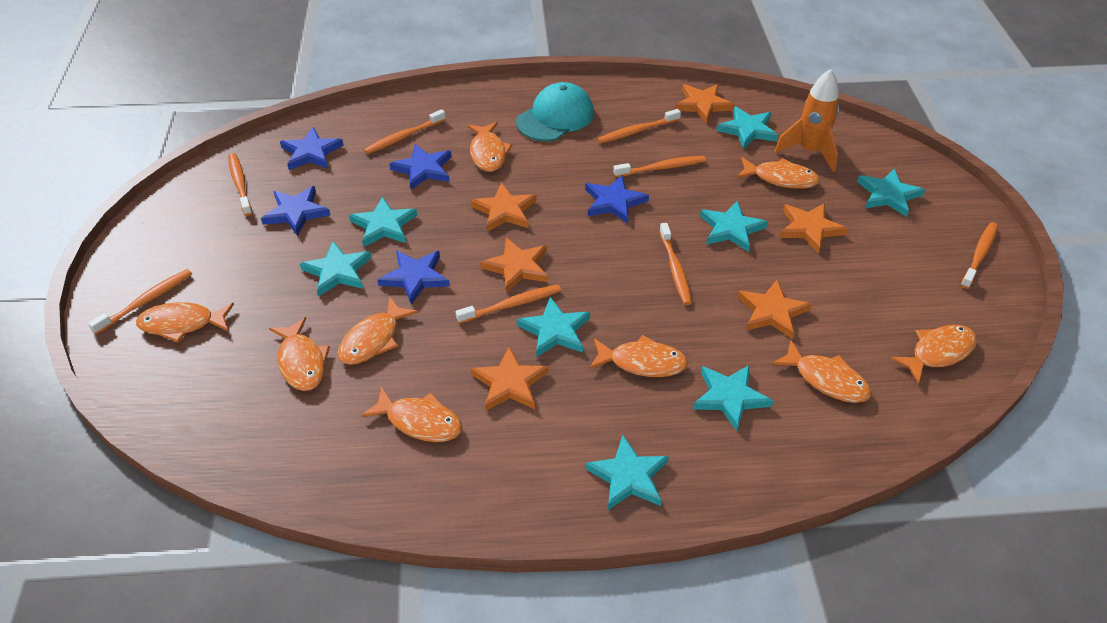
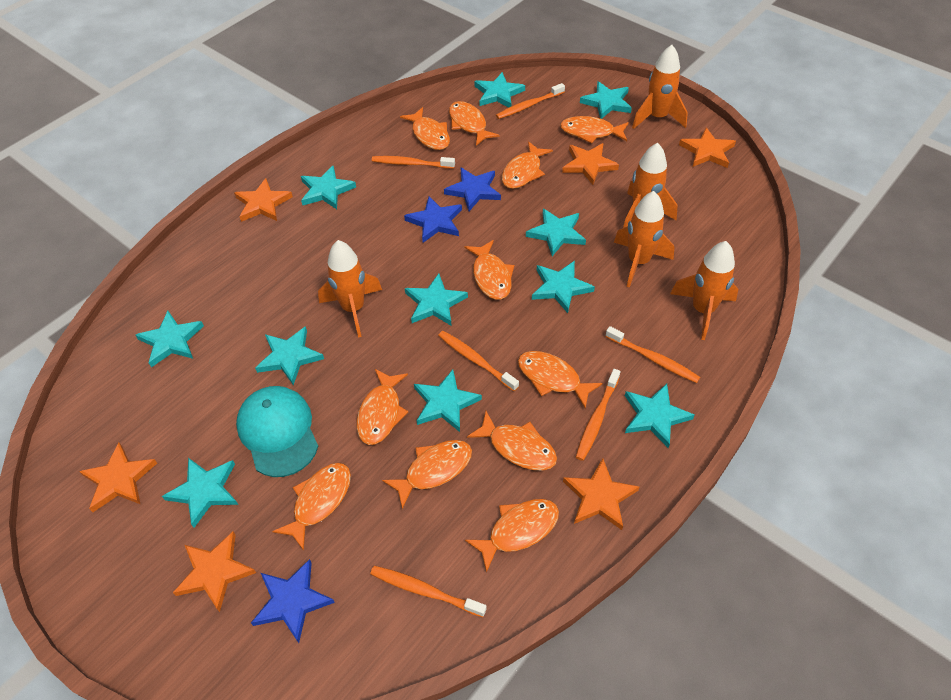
blue star: 5 -> 3
orange fish: 9 -> 11
orange rocket: 1 -> 5
orange toothbrush: 8 -> 6
turquoise star: 8 -> 11

